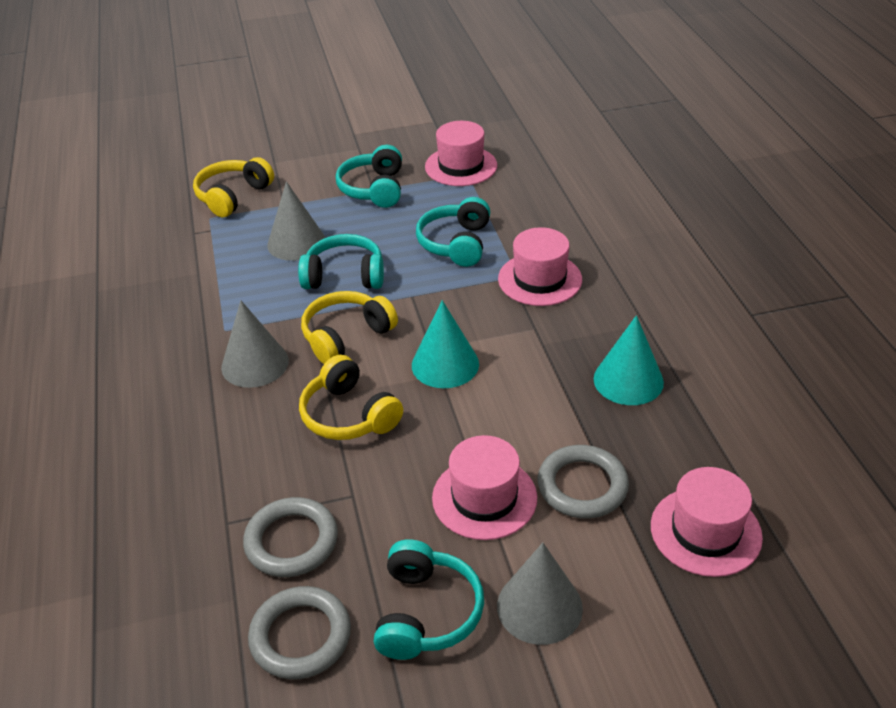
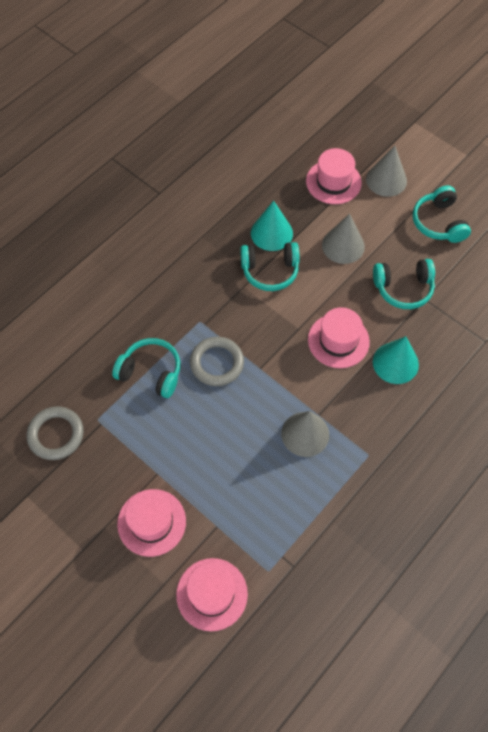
grey ring: 3 -> 2
yellow headphones: 3 -> 0

